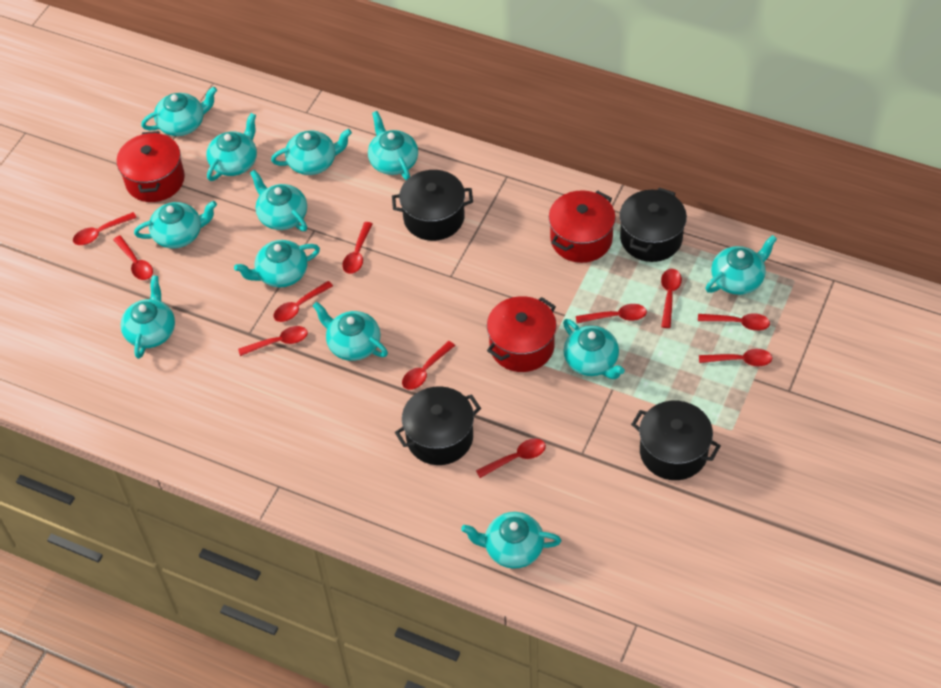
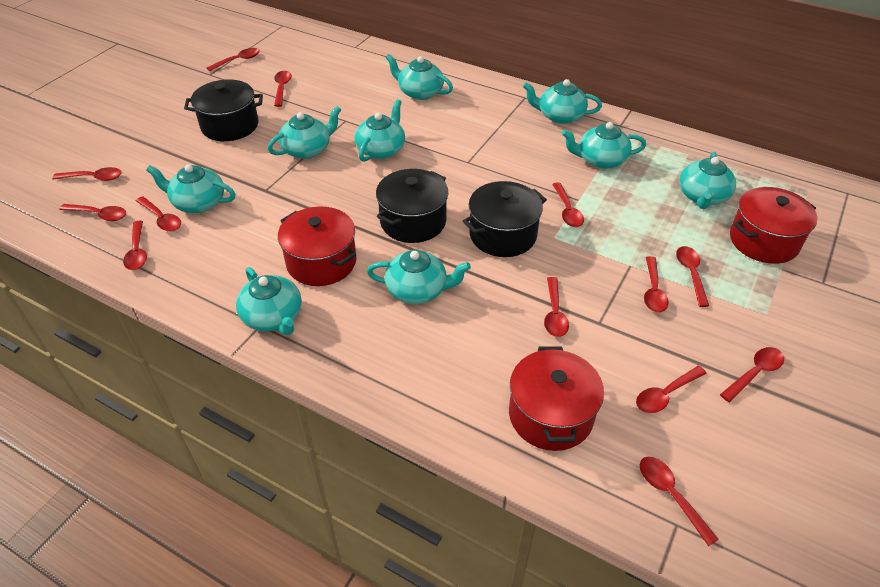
black pot: 4 -> 3
red spoon: 11 -> 13
turquoise teapot: 12 -> 9

